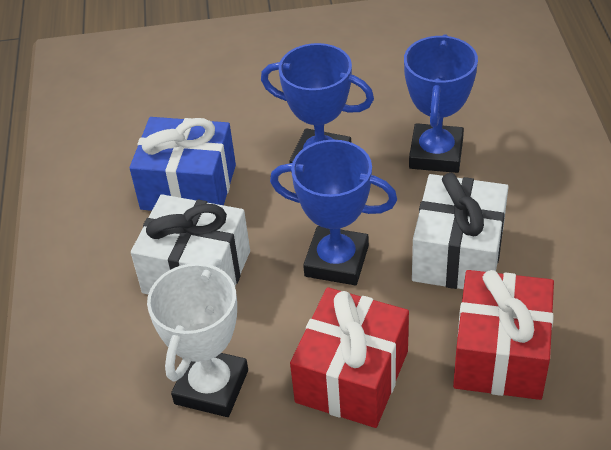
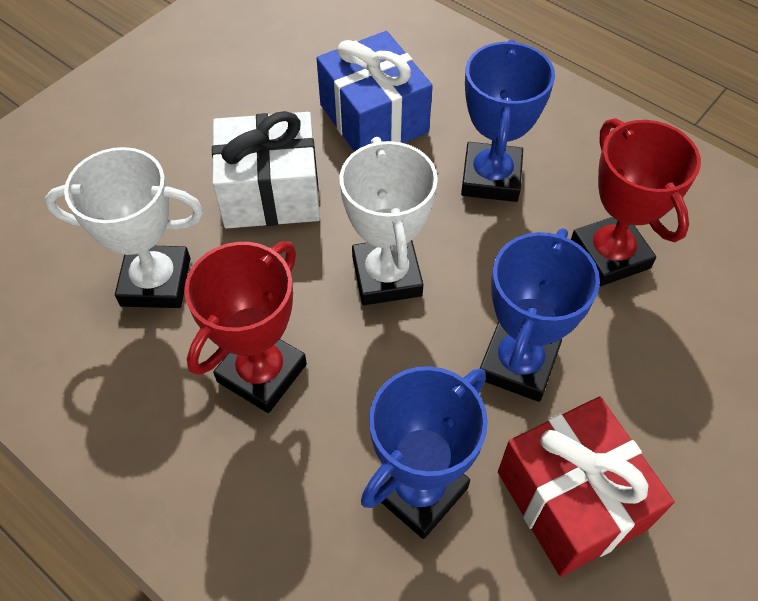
red gift: 2 -> 1
red trophy: 0 -> 2
white gift: 2 -> 1
white trophy: 1 -> 2

